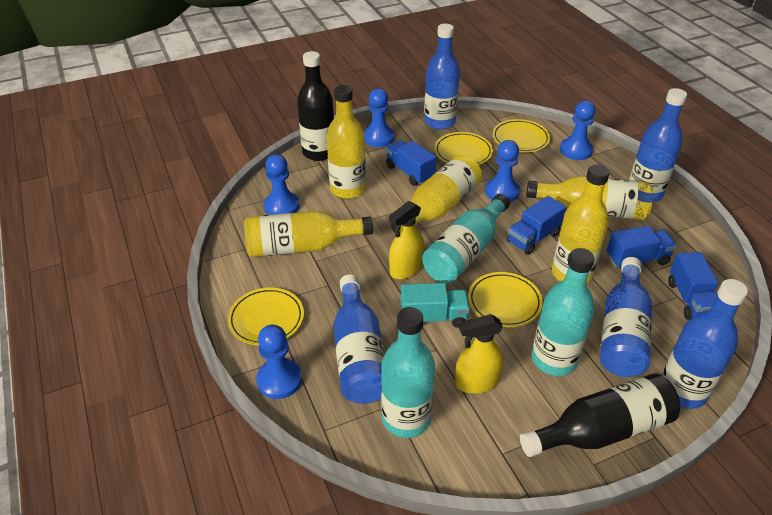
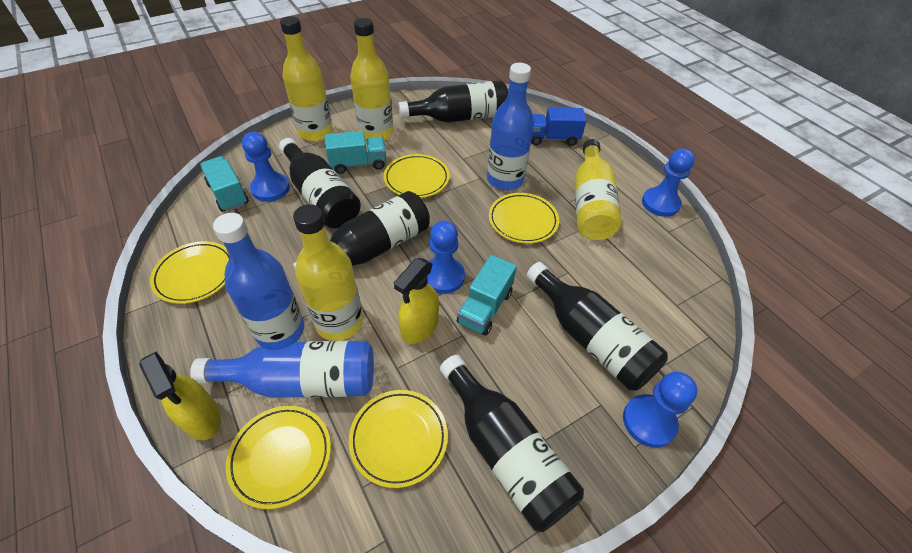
black bottle: 2 -> 5
blue bottle: 5 -> 3
blue pawn: 5 -> 4
blue truck: 4 -> 1
turquoise bottle: 3 -> 0
turquoise truck: 1 -> 3
yellow bottle: 5 -> 4
yellow plate: 4 -> 5

